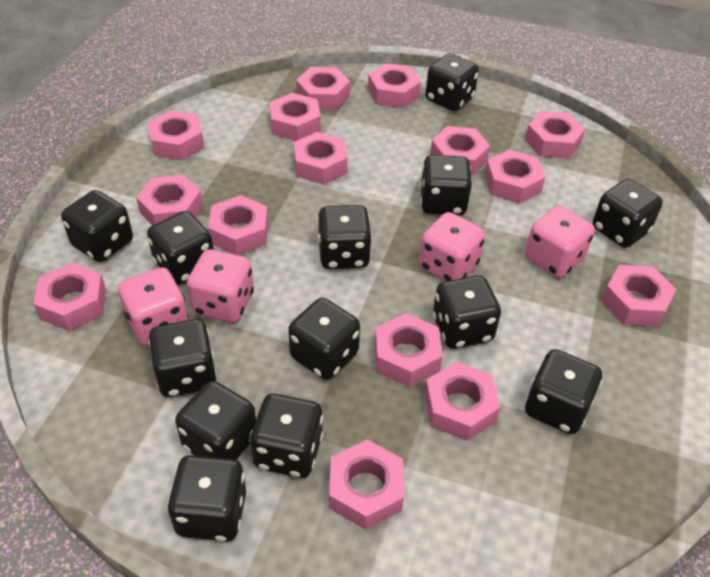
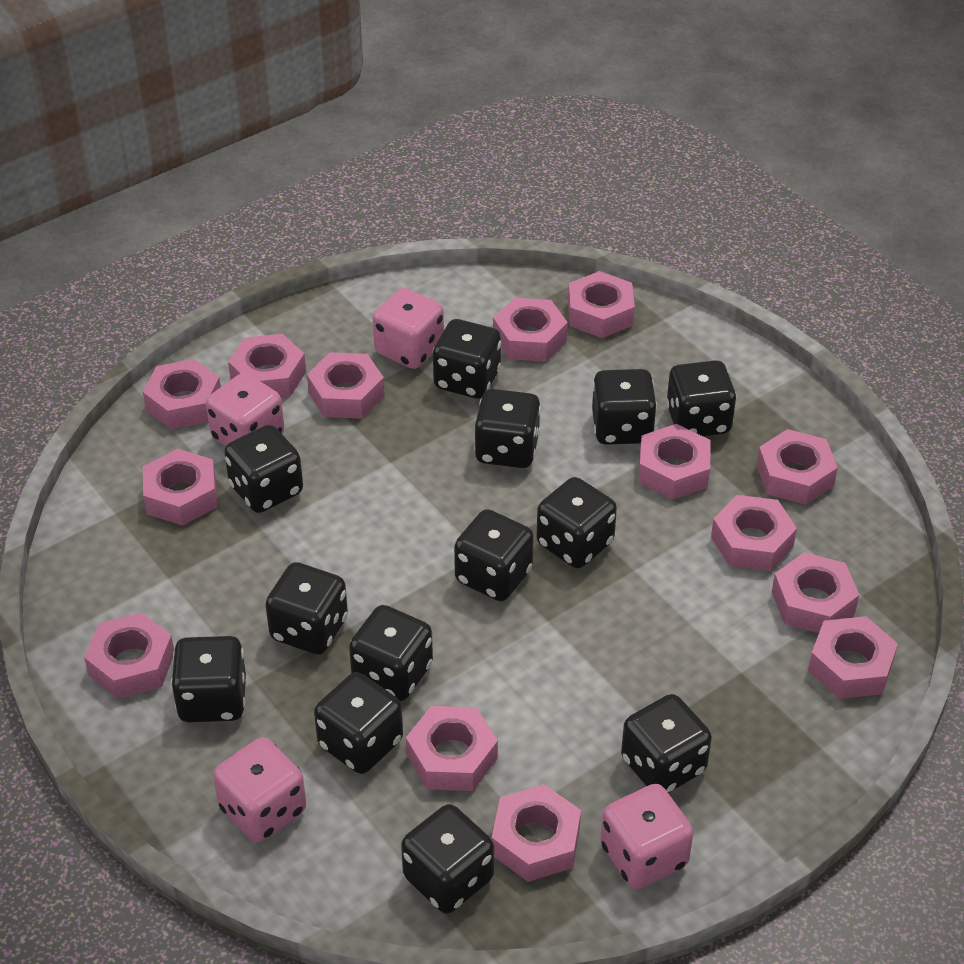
pink nut: 15 -> 14

